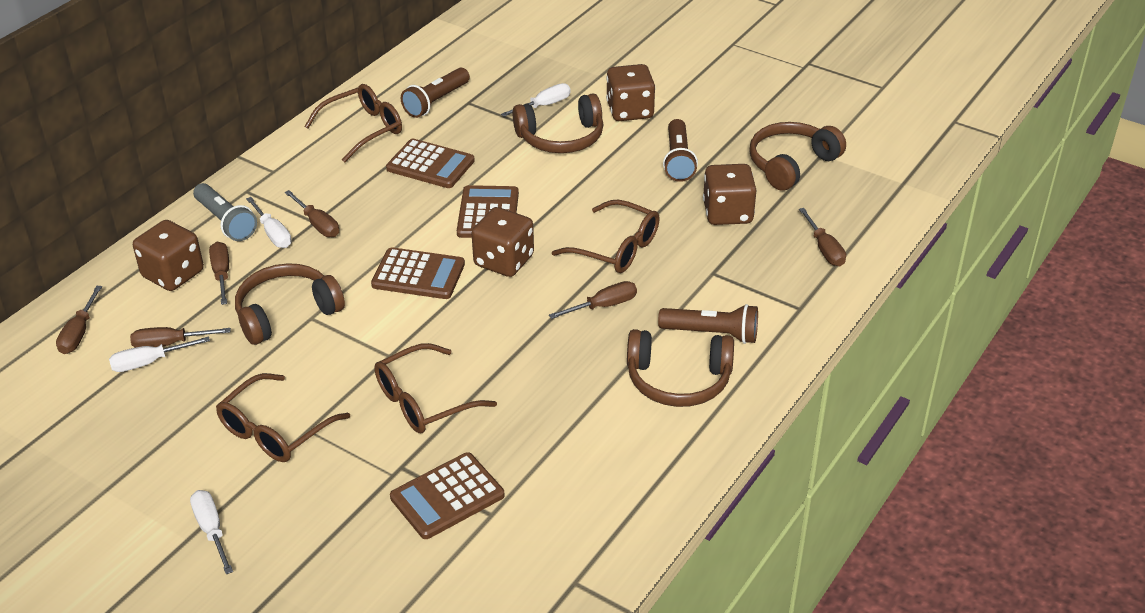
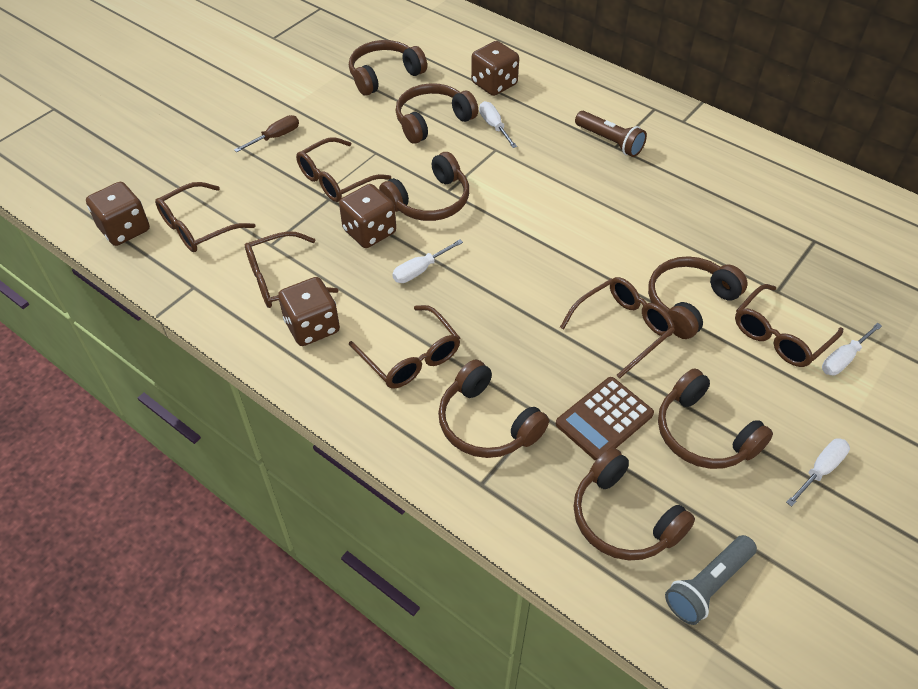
brown calculator: 4 -> 1
brown flashlight: 3 -> 1
brown glasses: 4 -> 6
brown headphones: 4 -> 7
brown screwdriver: 6 -> 1

